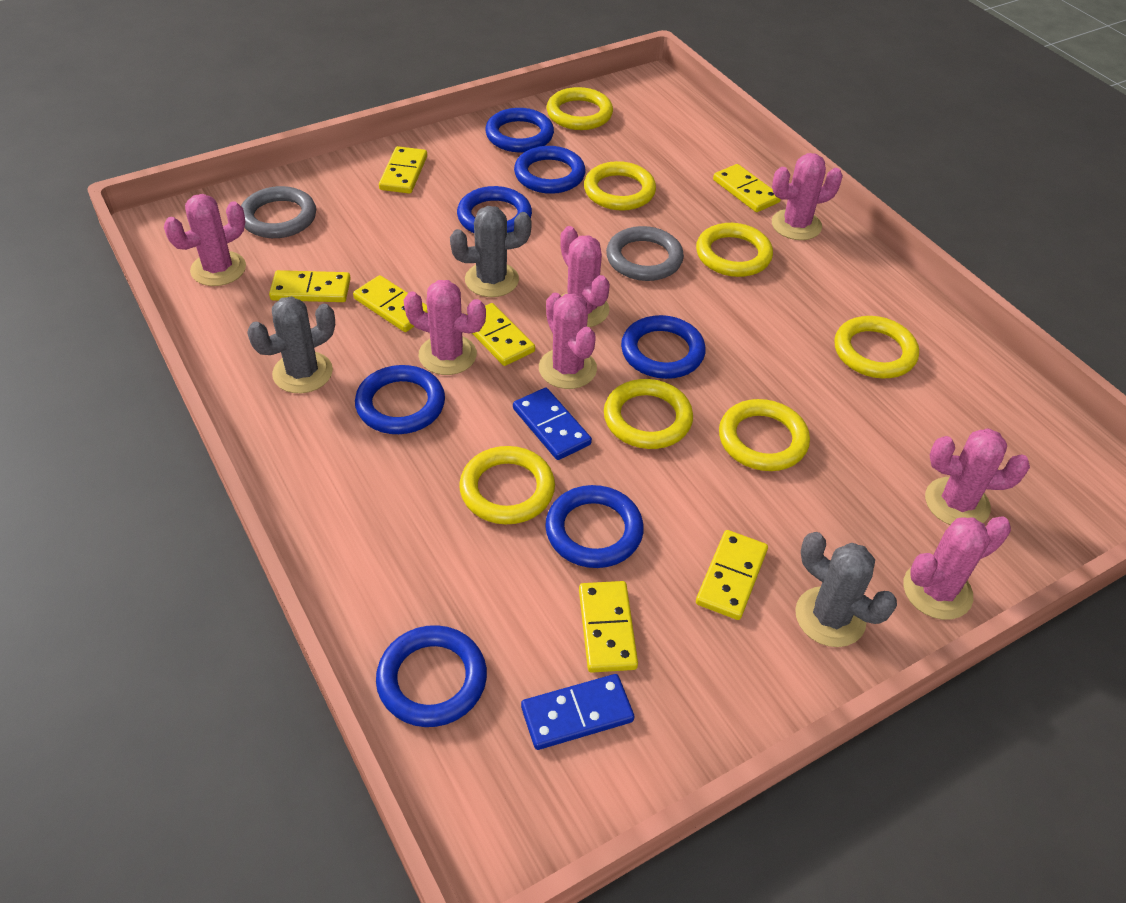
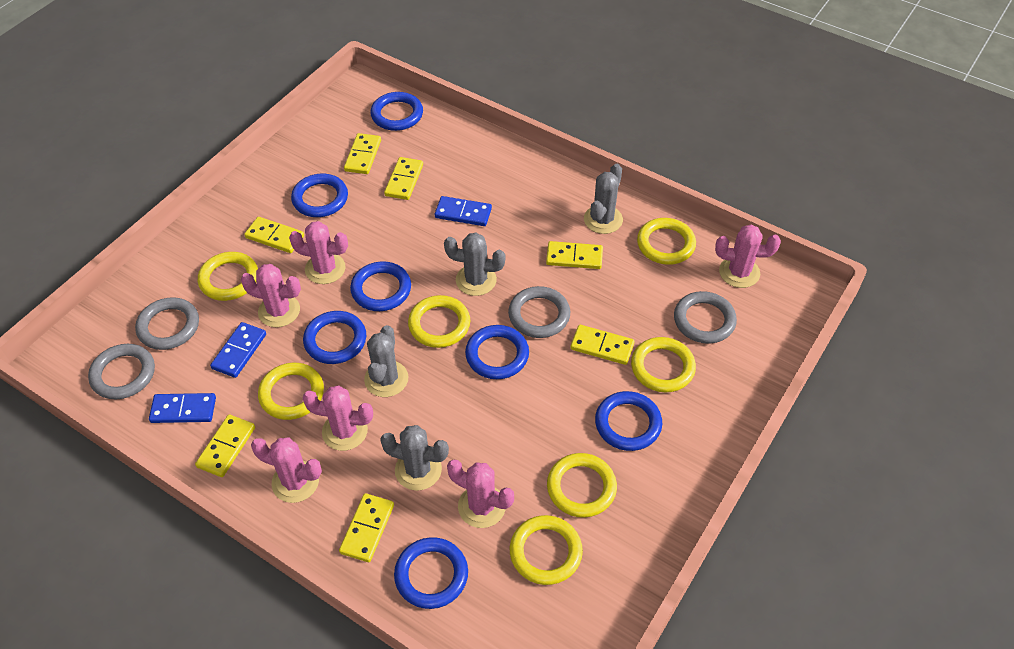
blue domino: 2 -> 3
grey cactus: 3 -> 4
grey ring: 2 -> 4
pink cactus: 7 -> 6

